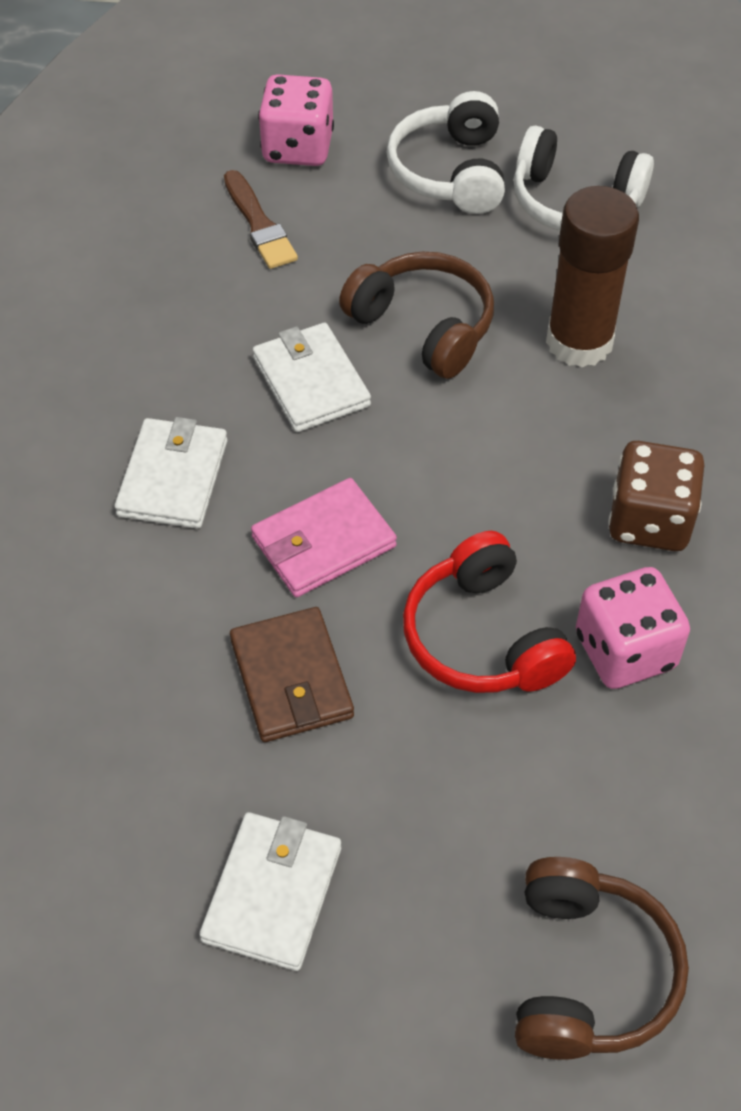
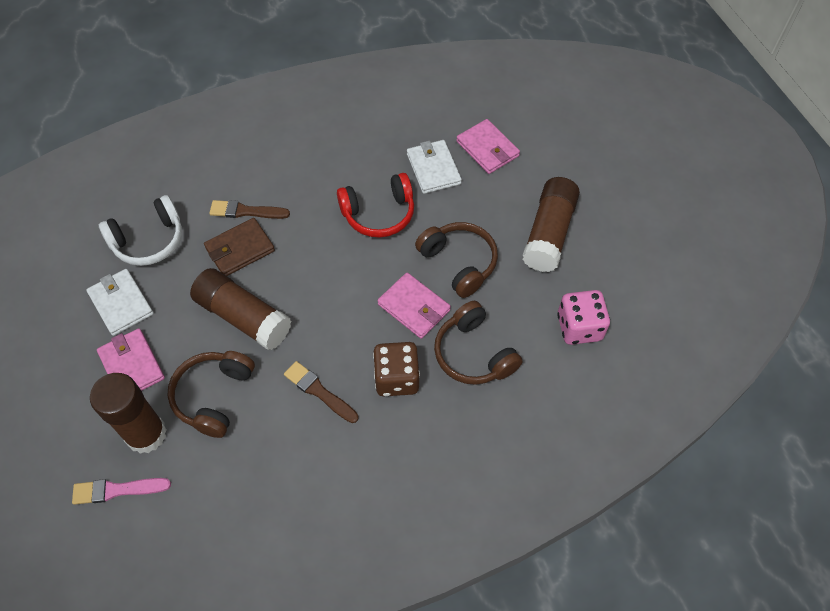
brown brush: 1 -> 2
brown glue stick: 1 -> 3
brown headphones: 2 -> 3
pink brush: 0 -> 1
pink dice: 2 -> 1
pink wallet: 1 -> 3
white headphones: 2 -> 1
white wallet: 3 -> 2

